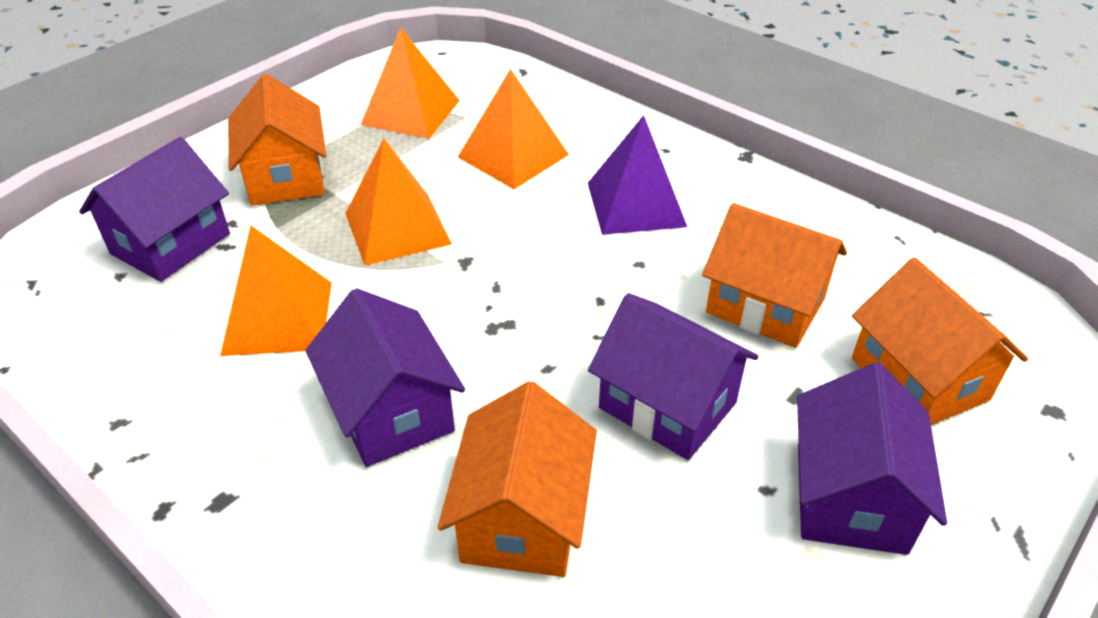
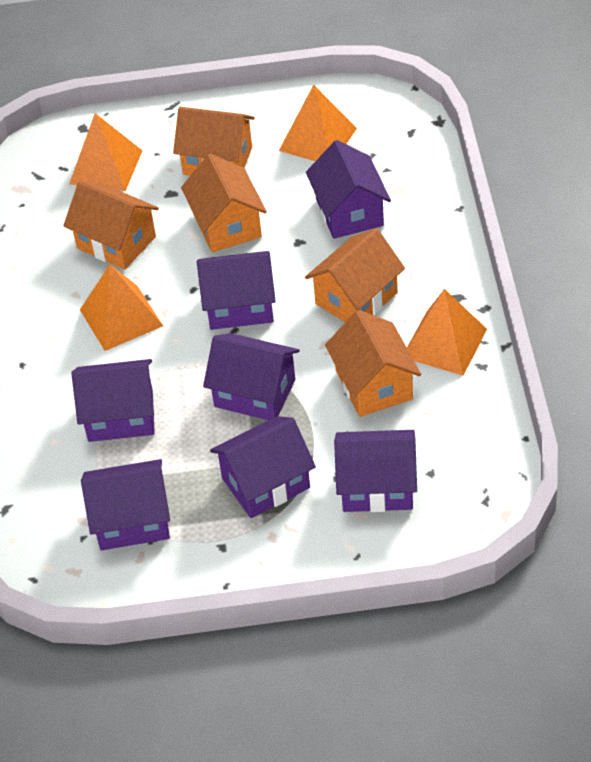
orange house: 4 -> 5
purple house: 4 -> 7
purple pyramid: 1 -> 0

